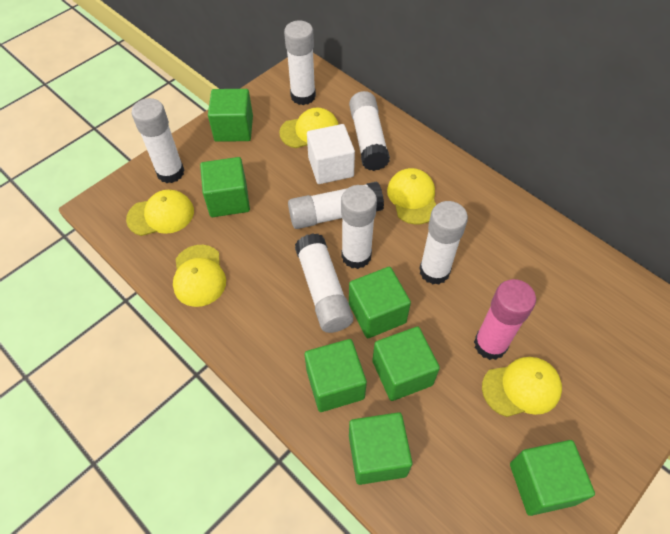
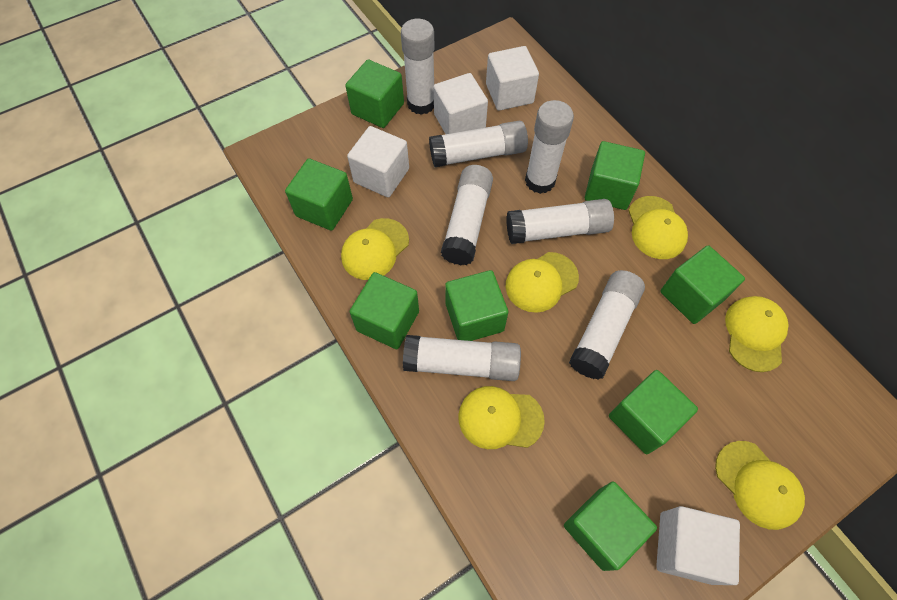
green cube: 7 -> 8
pink glue stick: 1 -> 0
white cube: 1 -> 4
yellow cap: 5 -> 6

